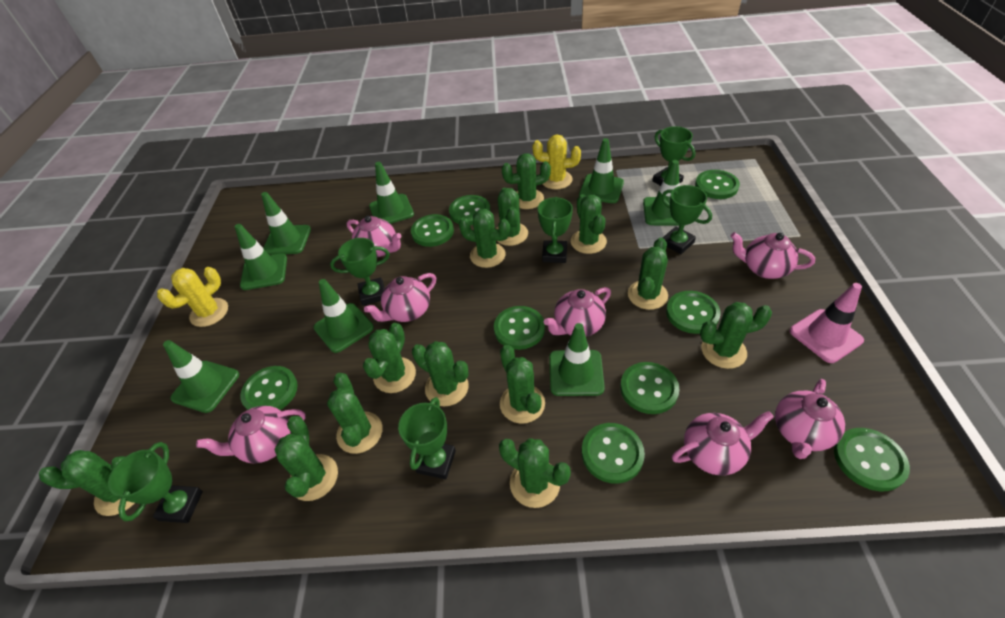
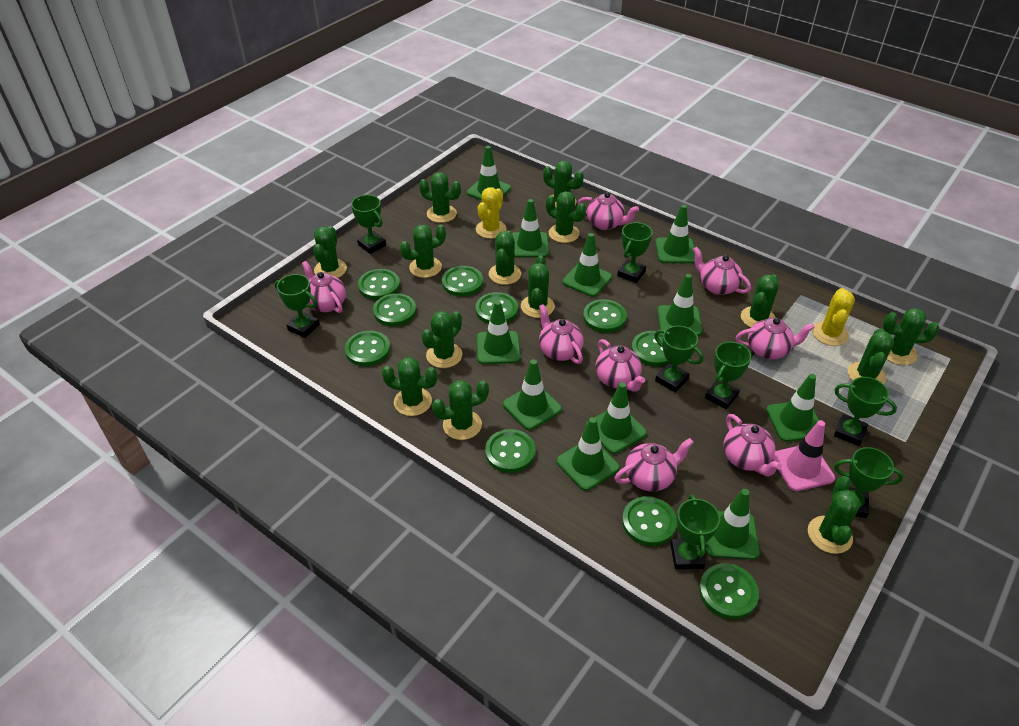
green button: 9 -> 10
green cactus: 13 -> 14
green traffic cone: 8 -> 11
green trophy: 6 -> 8
pink teapot: 7 -> 8

